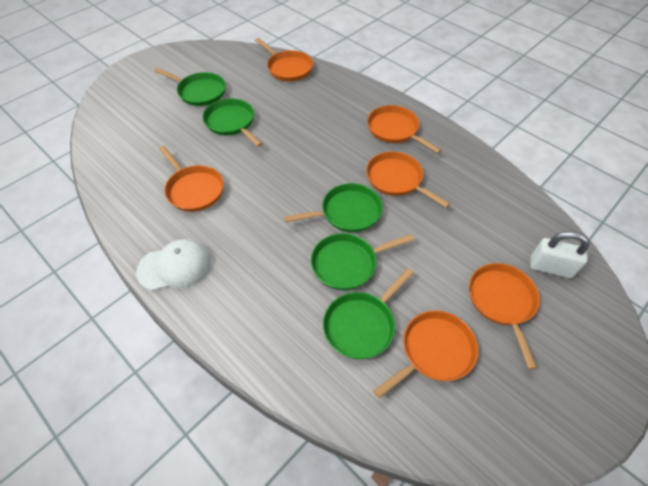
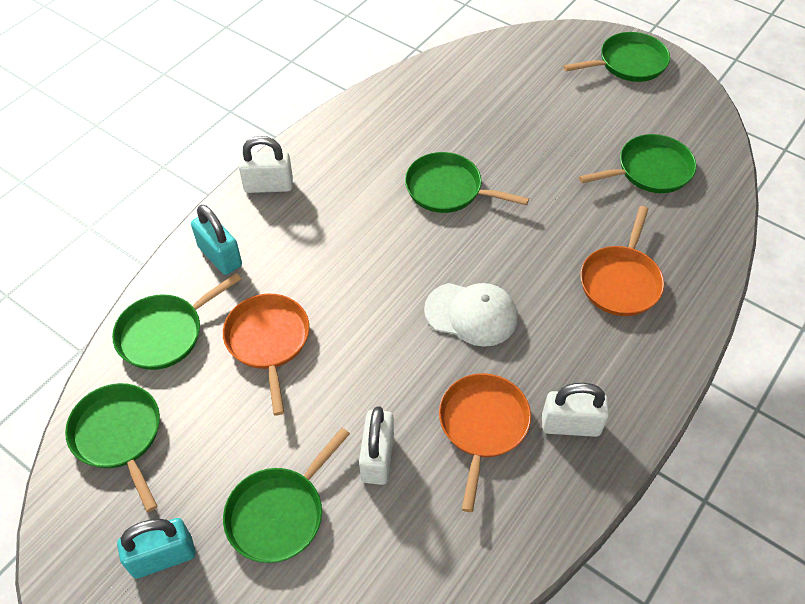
green pan: 5 -> 6
orange pan: 6 -> 3
turquoise padlock: 0 -> 2
white padlock: 1 -> 3

